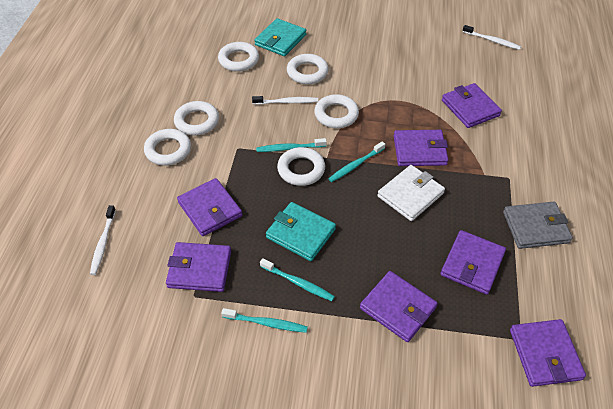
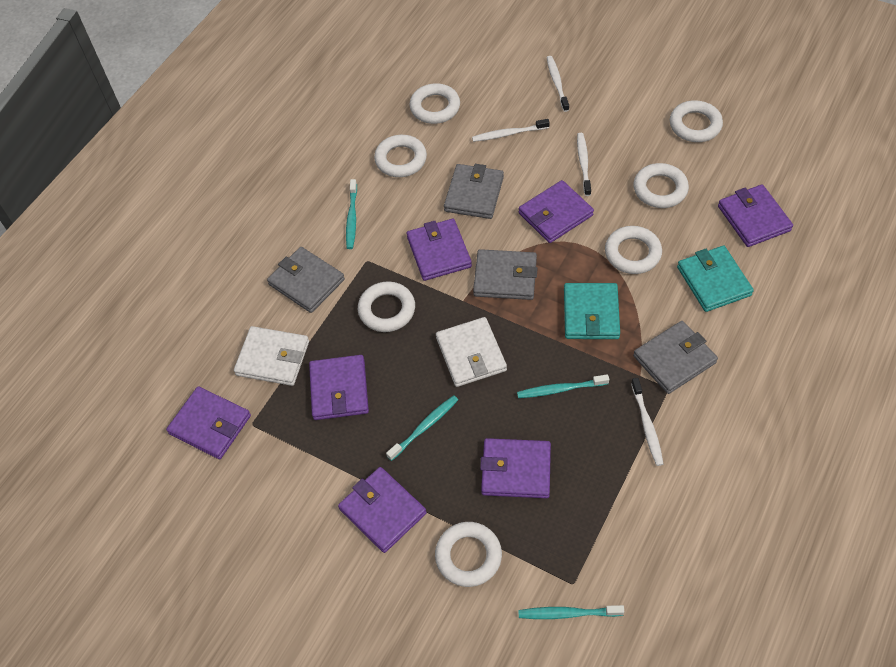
grey wallet: 1 -> 4
white ring: 6 -> 7
white toothbrush: 3 -> 4
white wallet: 1 -> 2

